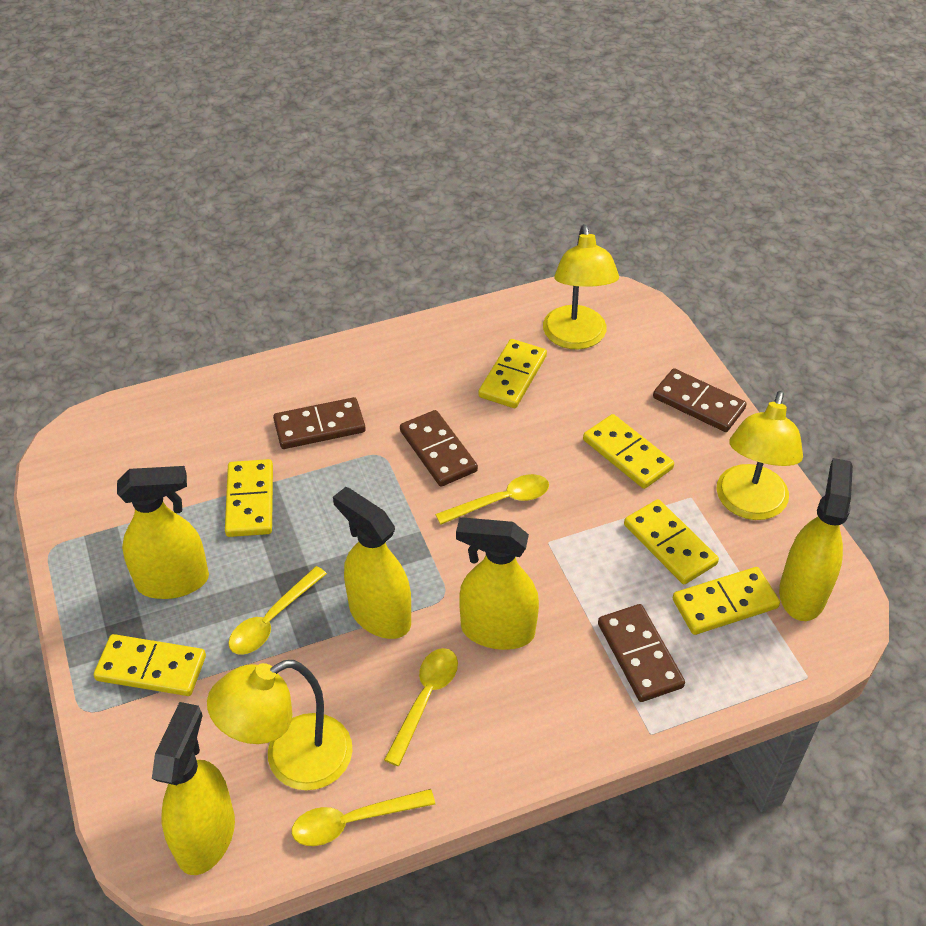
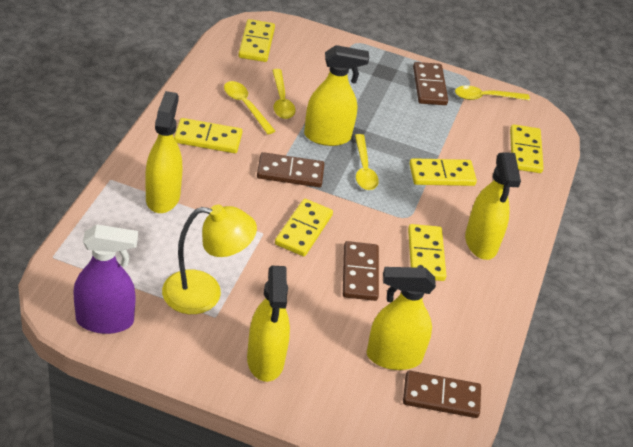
purple spray bottle: 0 -> 1
yellow lamp: 3 -> 1

